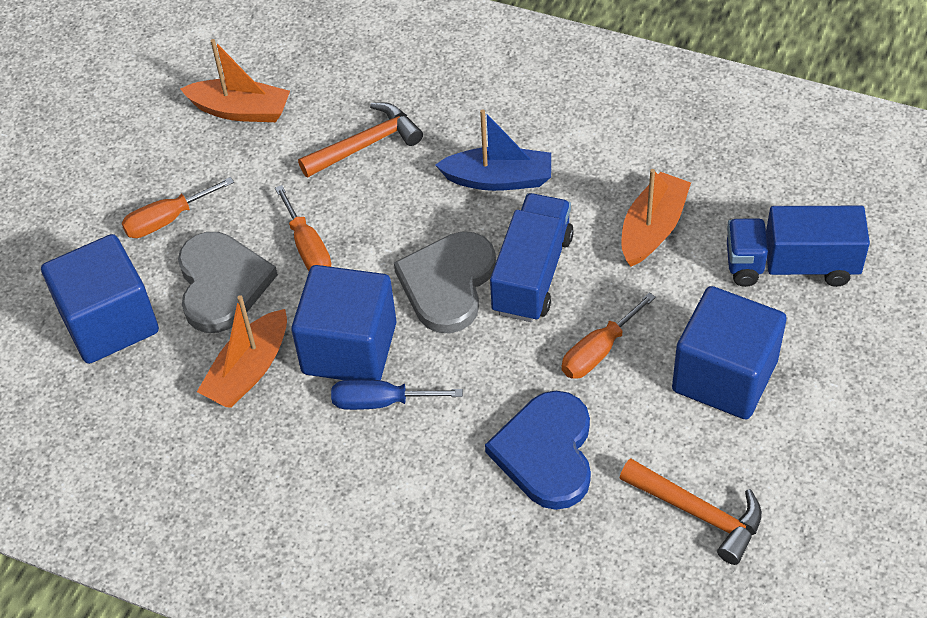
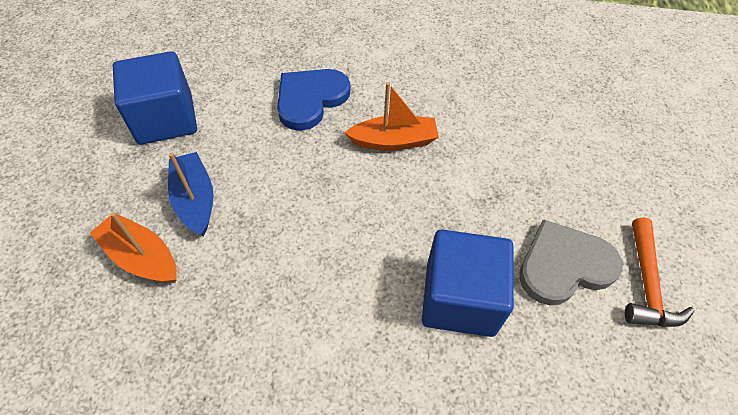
blue cube: 3 -> 2
blue screwdriver: 1 -> 0
blue truck: 2 -> 0
grey heart: 2 -> 1
orange boat: 3 -> 2
orange hammer: 2 -> 1
orange screwdriver: 3 -> 0

